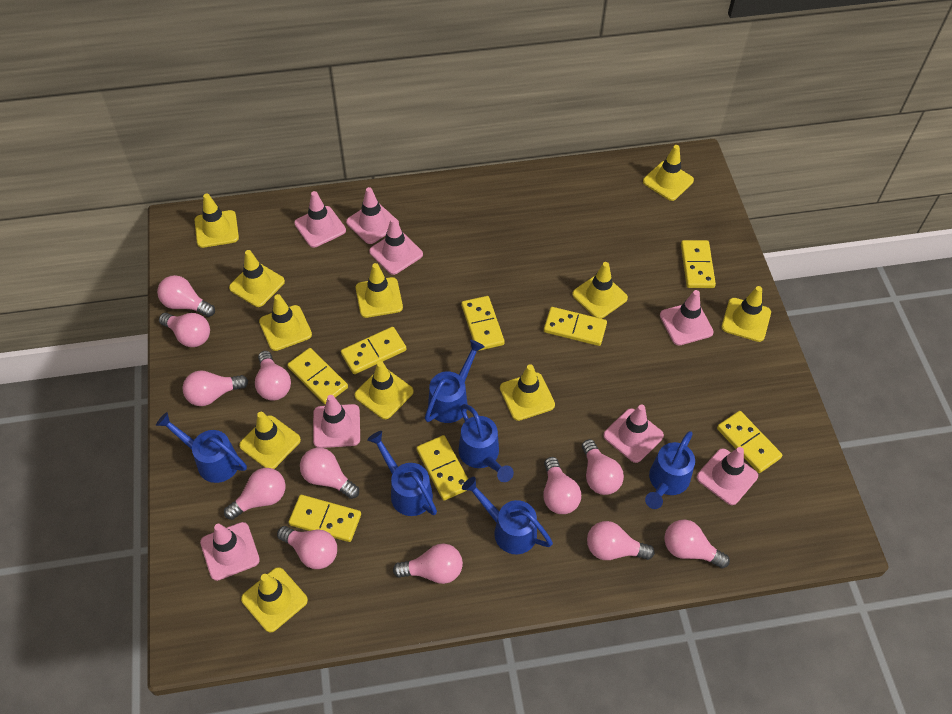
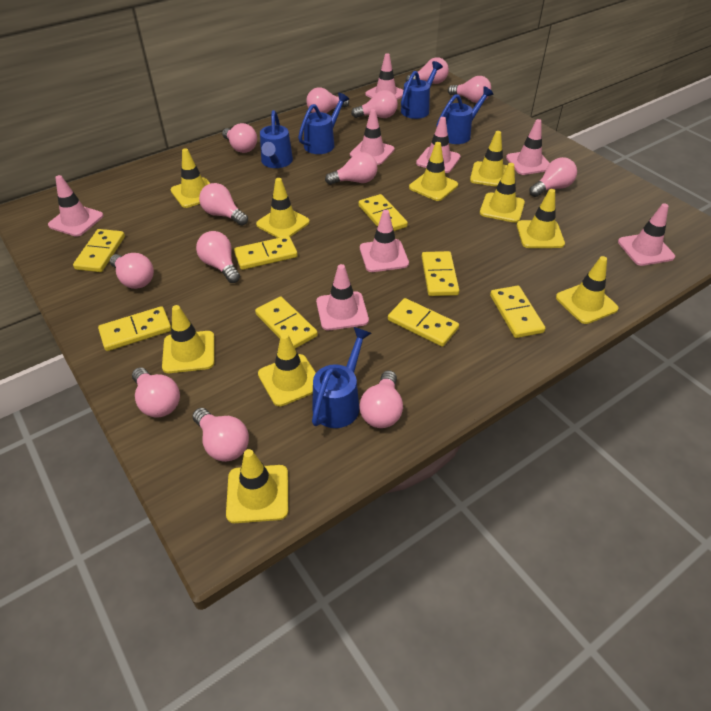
blue watering can: 6 -> 5
pink light bulb: 12 -> 13
yellow traffic cone: 11 -> 10

